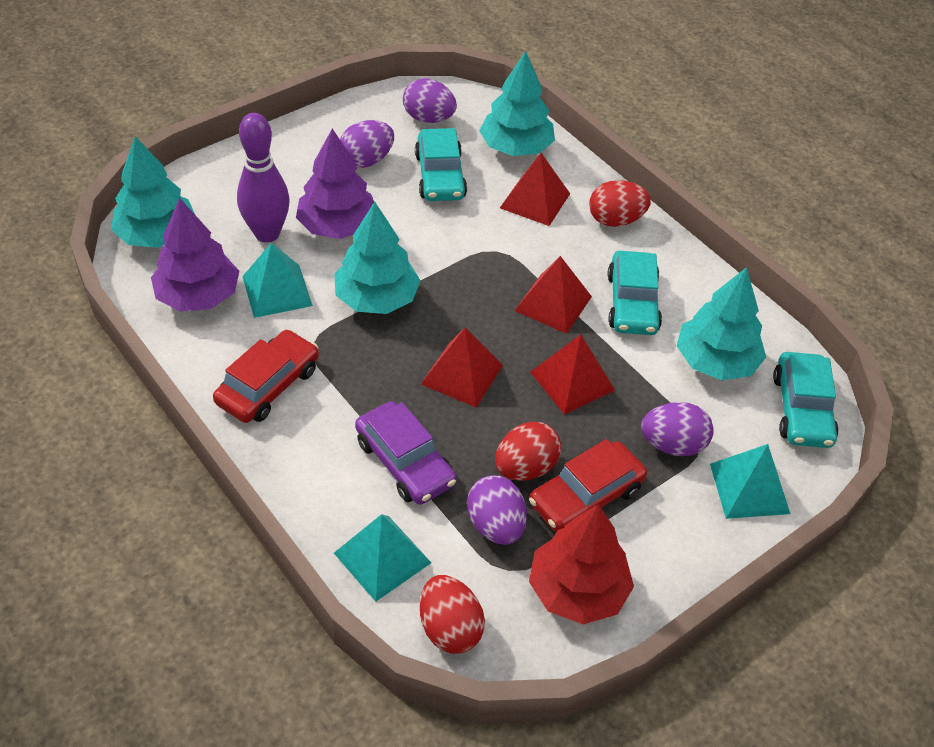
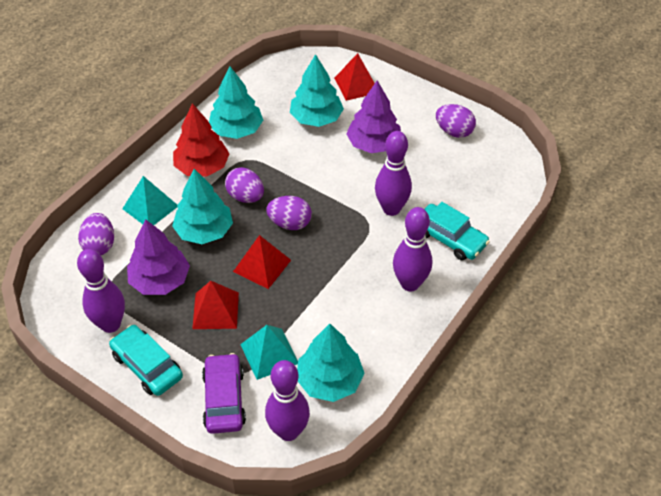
purple bowling pin: 1 -> 4
red car: 2 -> 0
red egg: 3 -> 0
red pyramid: 4 -> 3
turquoise car: 3 -> 2
turquoise pyramid: 3 -> 2

